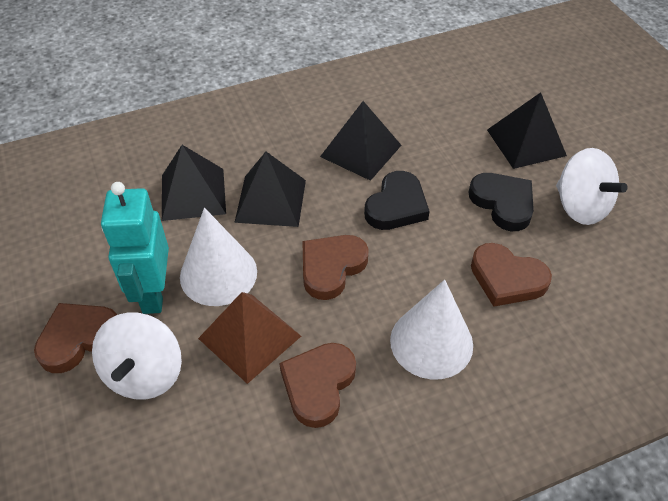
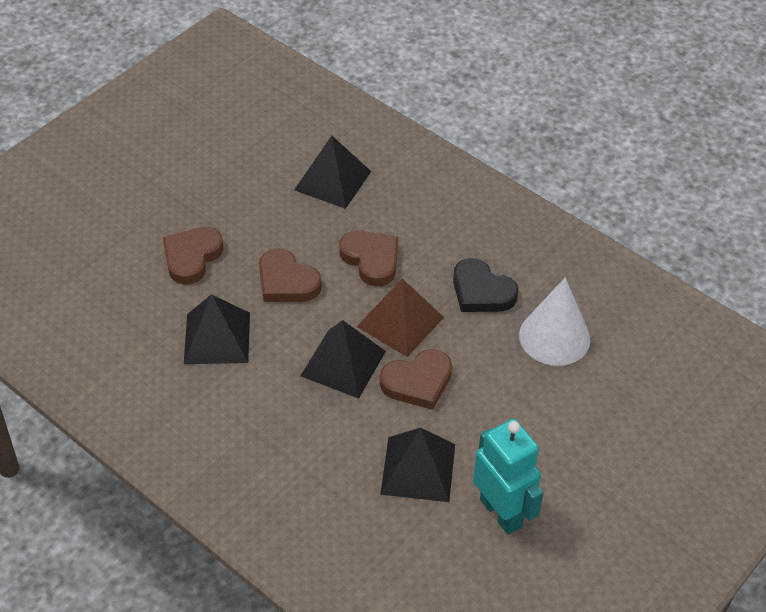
black heart: 2 -> 1
white cone: 2 -> 1
white spinning top: 2 -> 0

